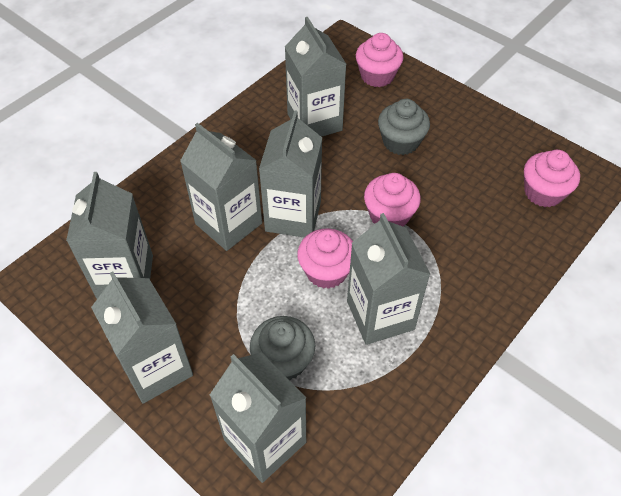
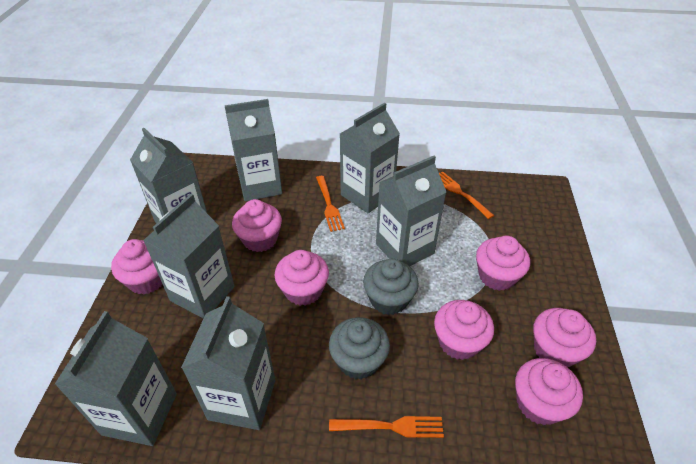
orange fork: 0 -> 3
pink cupcake: 4 -> 7

